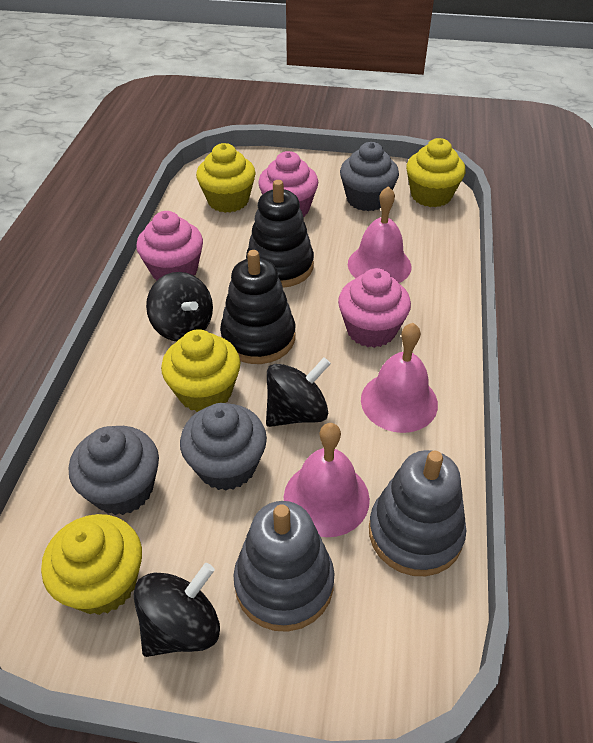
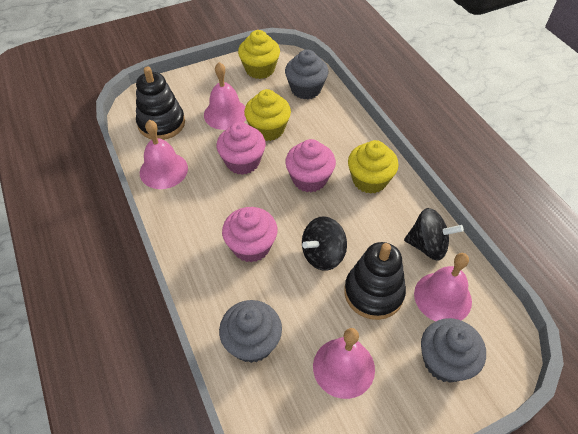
black spinning top: 3 -> 2
grey stacking toy: 2 -> 0
pink bell: 3 -> 4
yellow cupcake: 4 -> 3

